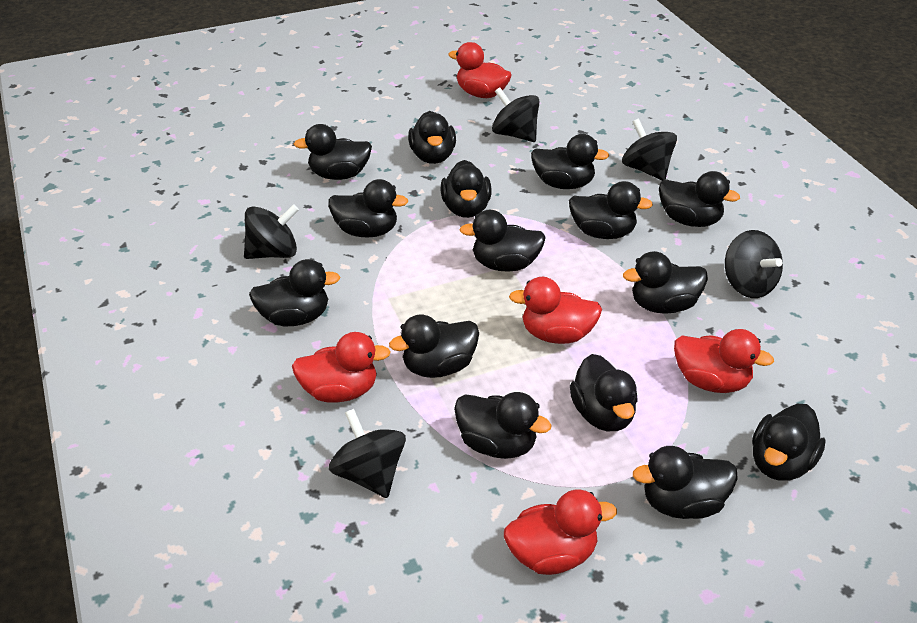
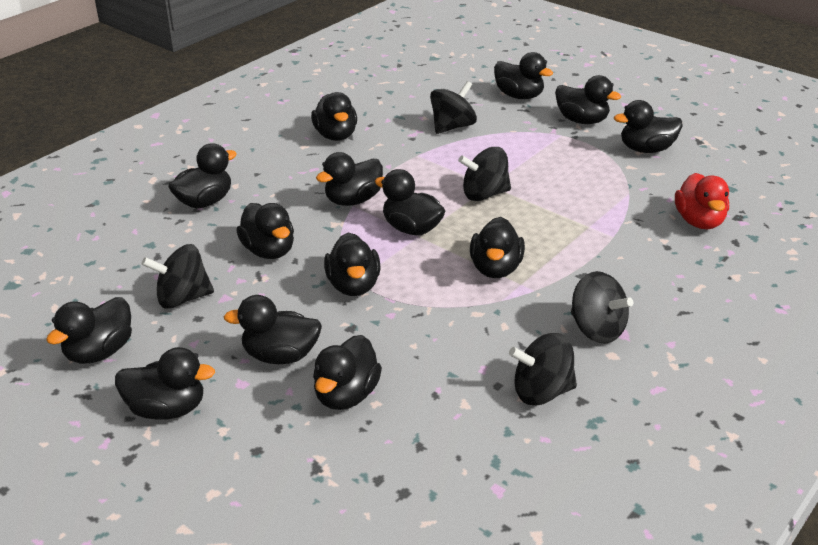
black duck: 15 -> 14
red duck: 5 -> 1

